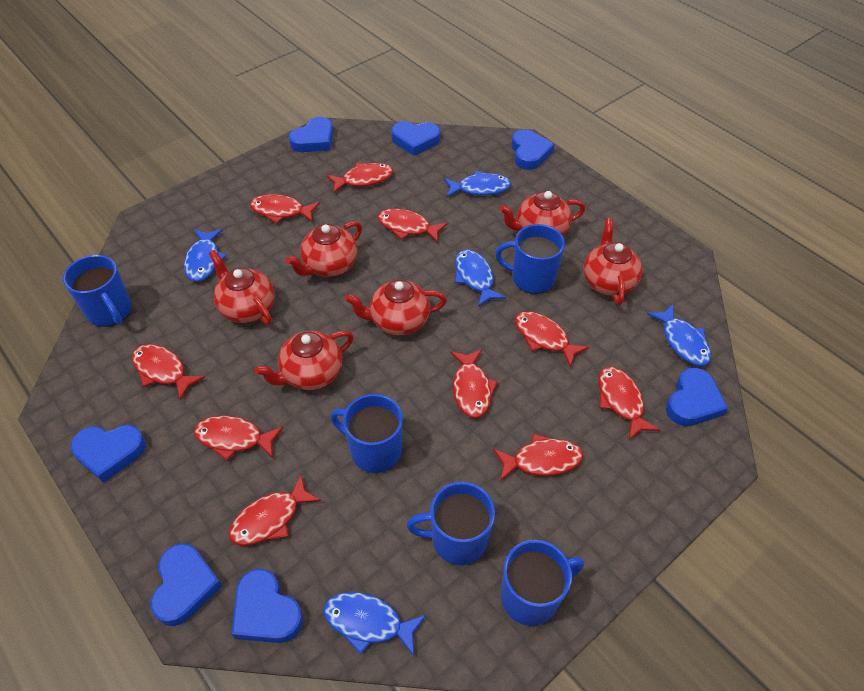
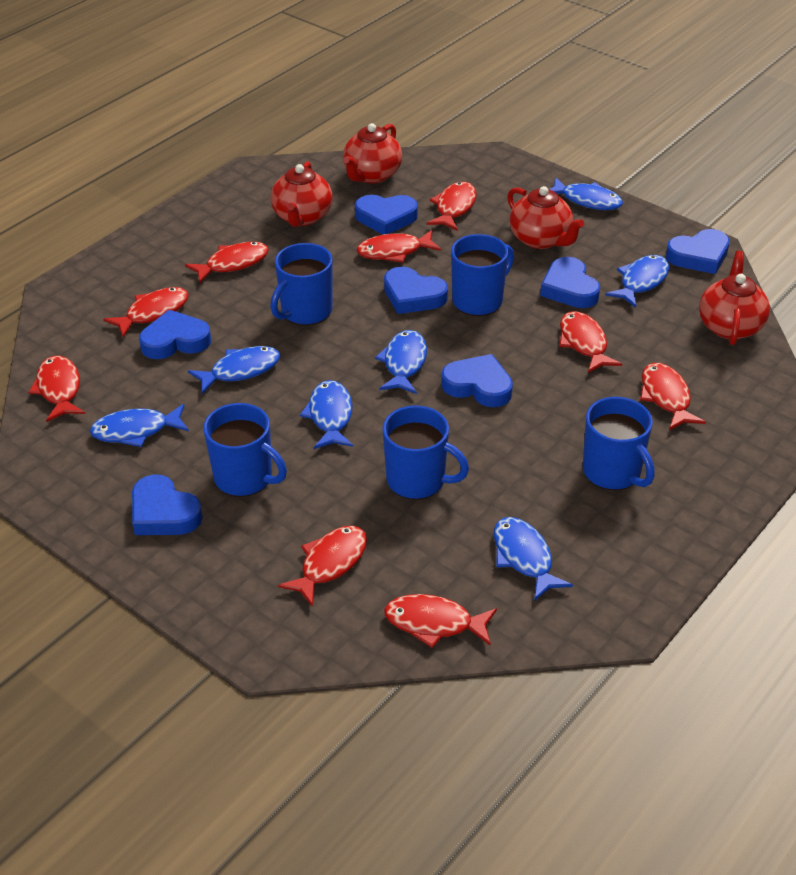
blue fish: 5 -> 7
red fish: 10 -> 9
red teapot: 6 -> 4

